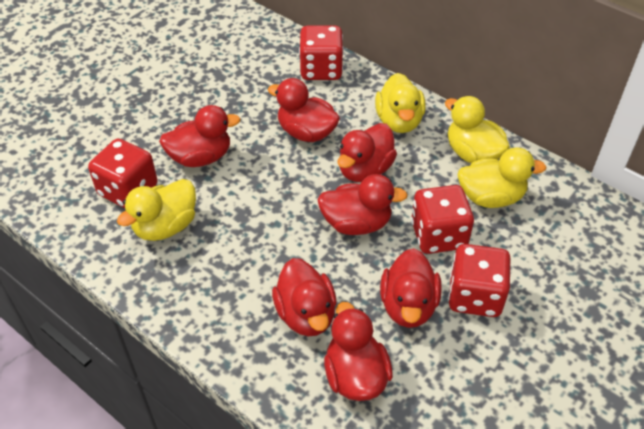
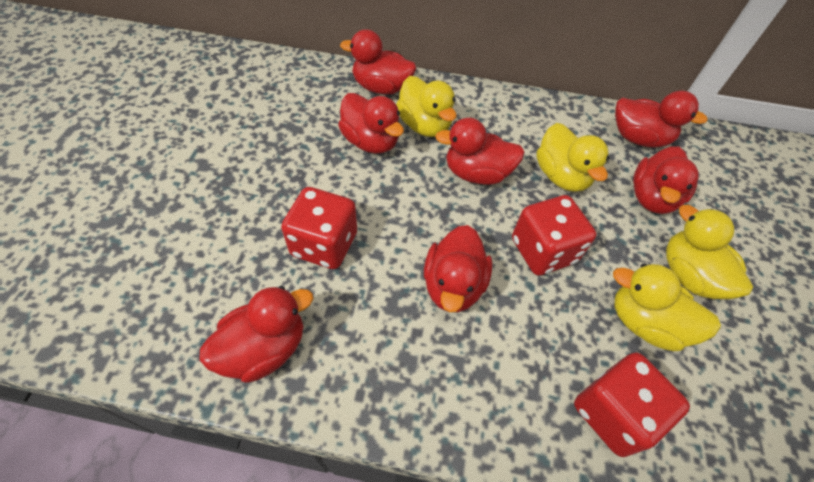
red dice: 4 -> 3

